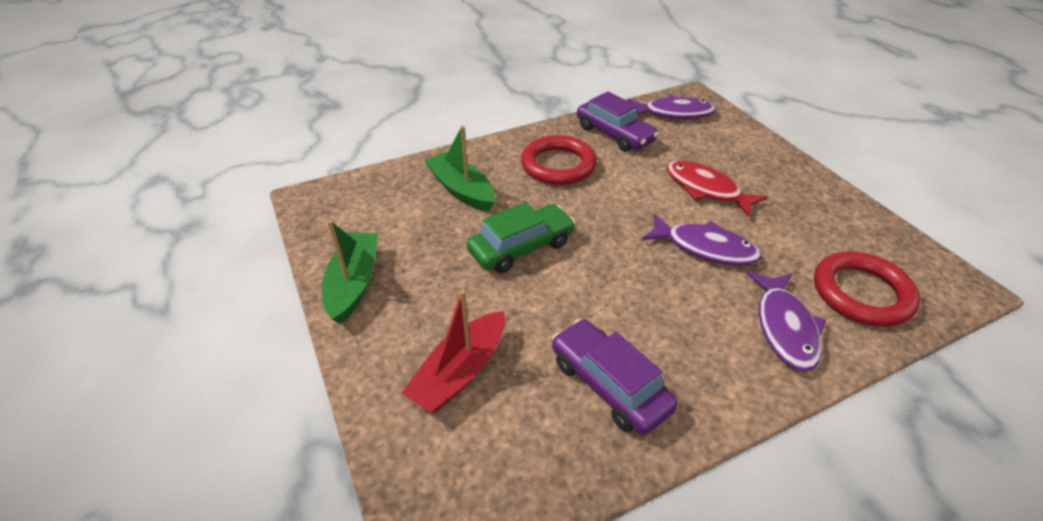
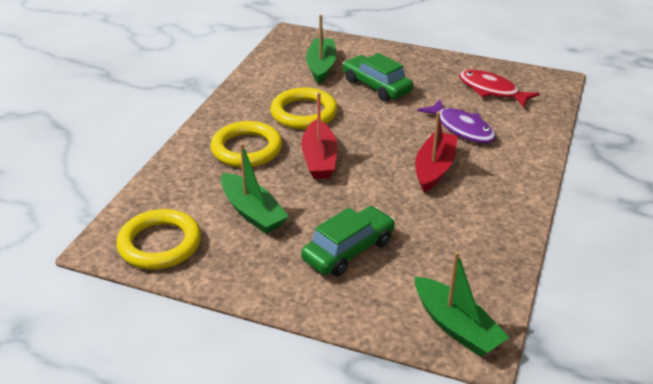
green boat: 2 -> 3
green car: 1 -> 2
purple car: 2 -> 0
purple fish: 3 -> 1
red boat: 1 -> 2
red ring: 2 -> 0
yellow ring: 0 -> 3

